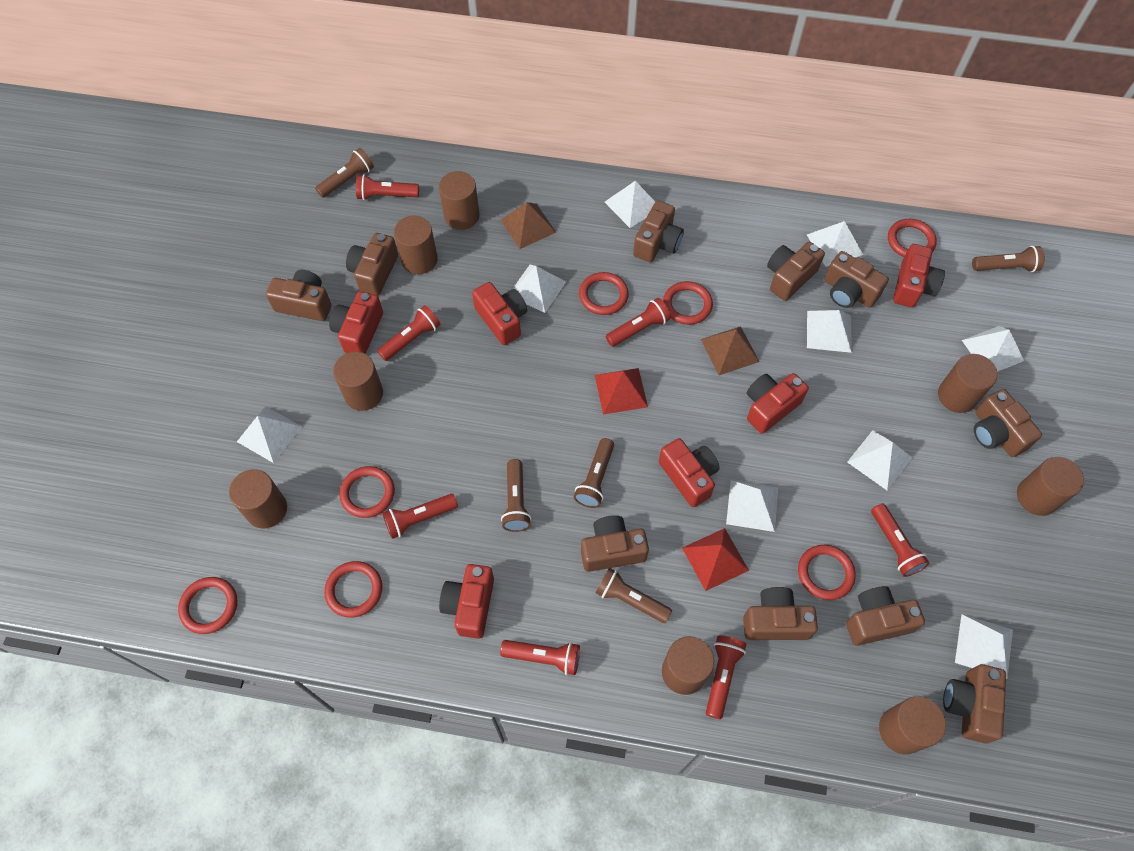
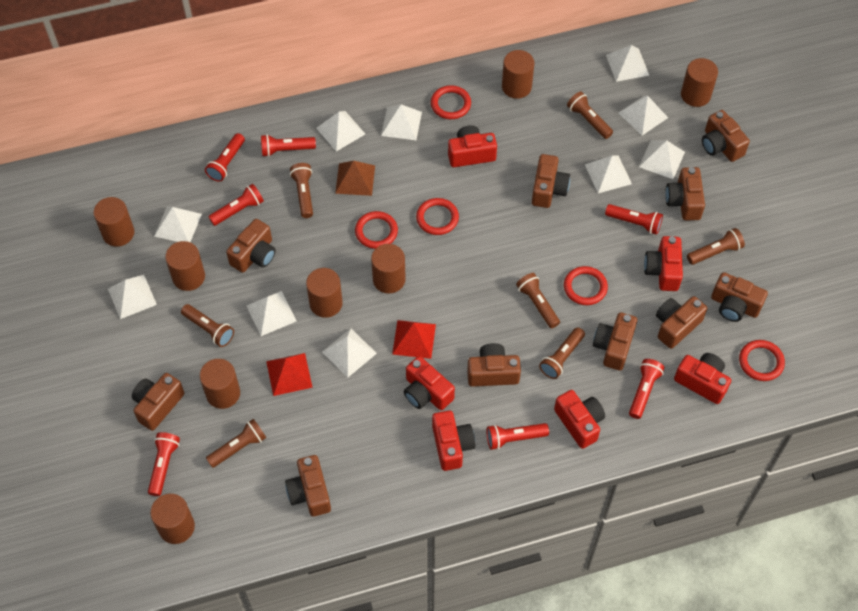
brown flashlight: 5 -> 7
brown pyramid: 2 -> 1
red ring: 7 -> 5
white pyramid: 9 -> 10

